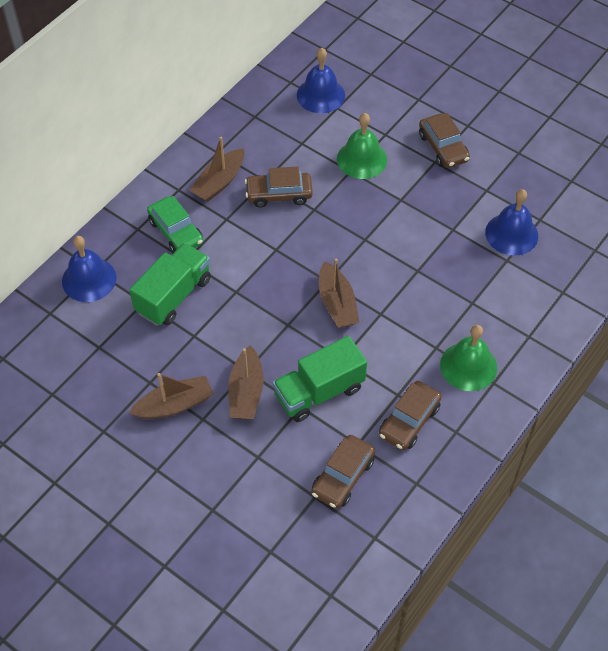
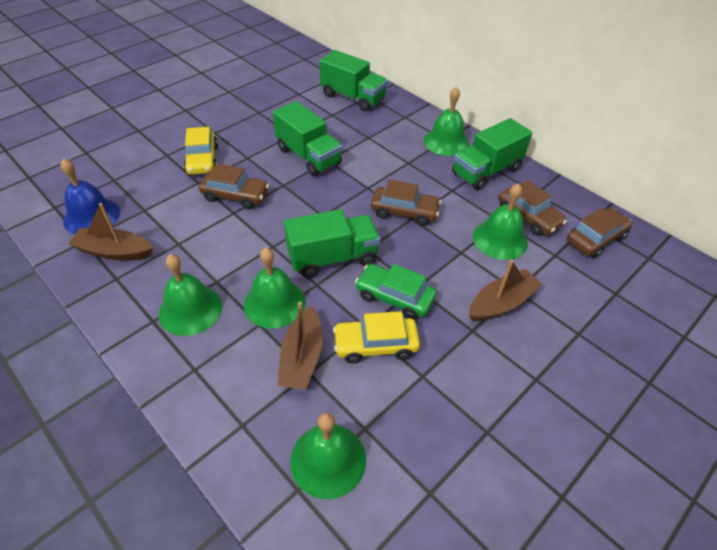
blue bell: 3 -> 1
brown boat: 4 -> 3
green bell: 2 -> 5
green truck: 2 -> 4
yellow car: 0 -> 2

